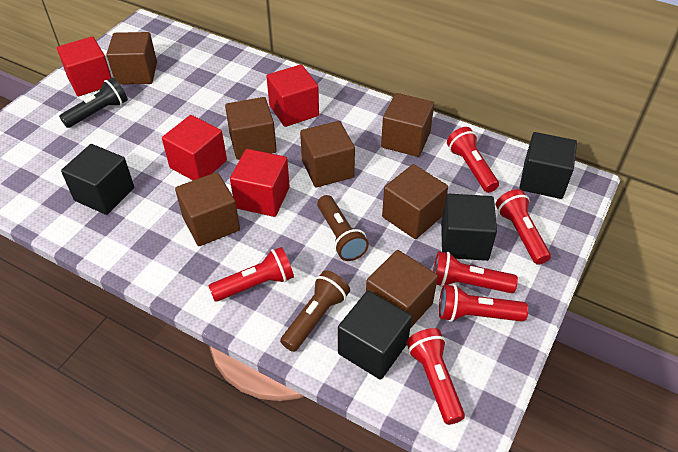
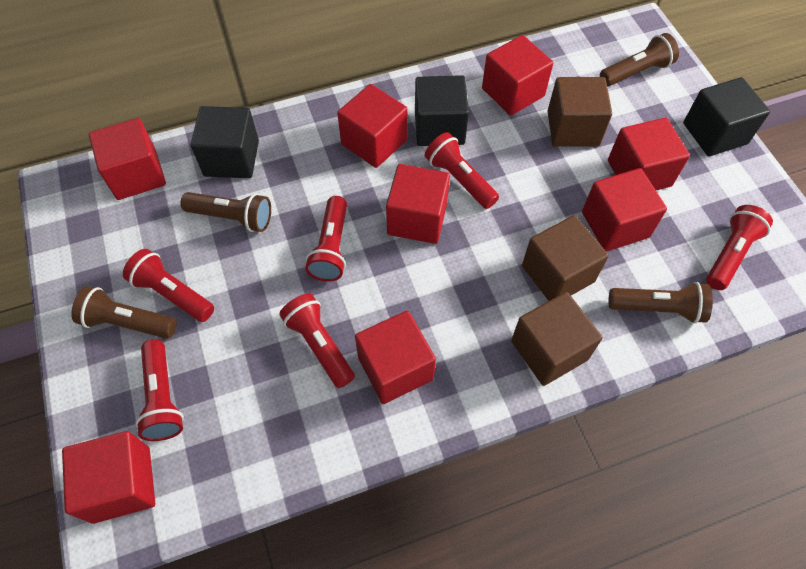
black cube: 4 -> 3
black flashlight: 1 -> 0
brown cube: 7 -> 3
brown flashlight: 2 -> 4
red cube: 4 -> 8

